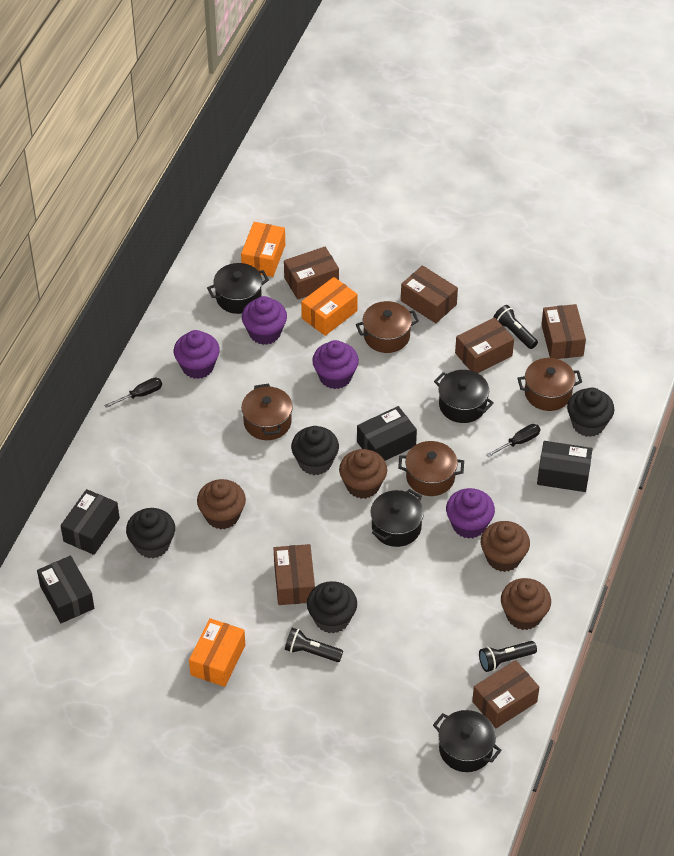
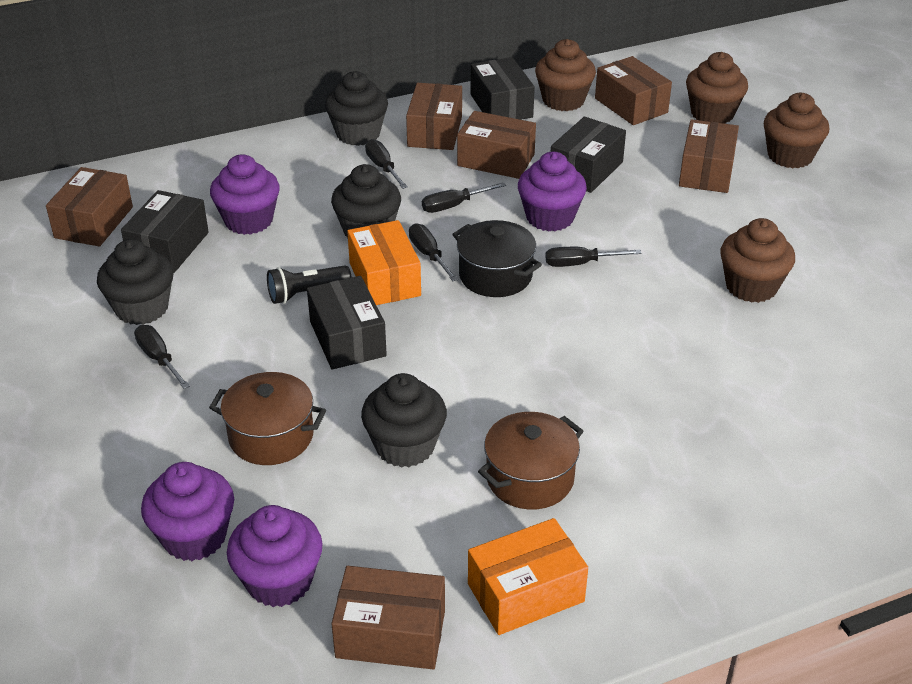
black flashlight: 3 -> 1
black pot: 4 -> 1
black screwdriver: 2 -> 5
brown pot: 4 -> 2
orange box: 3 -> 2

